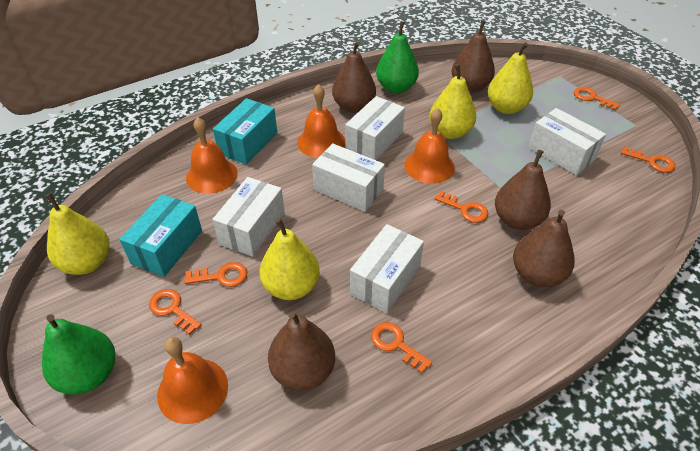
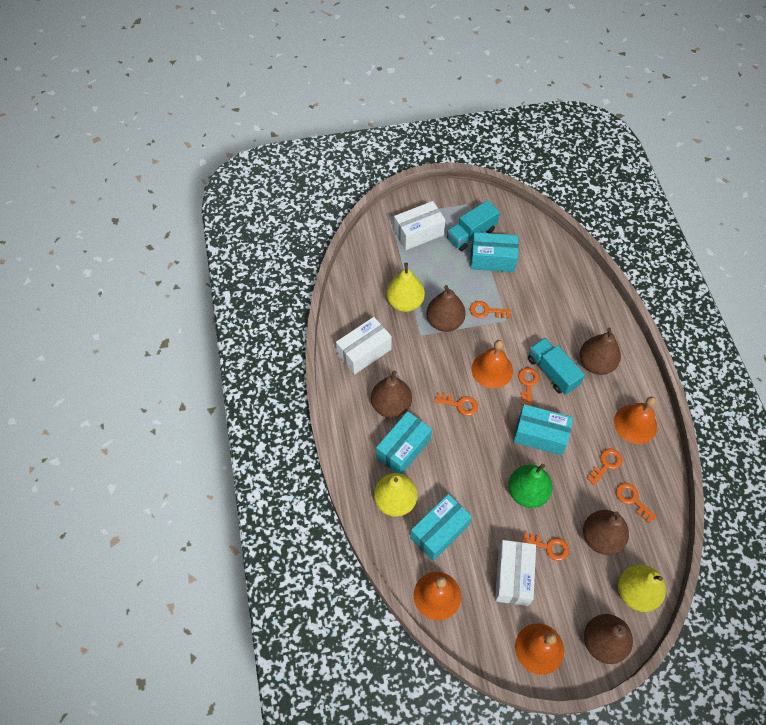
green pear: 2 -> 1
turquoise box: 2 -> 4
turquoise truck: 0 -> 2
white box: 5 -> 3
yellow pear: 4 -> 3

